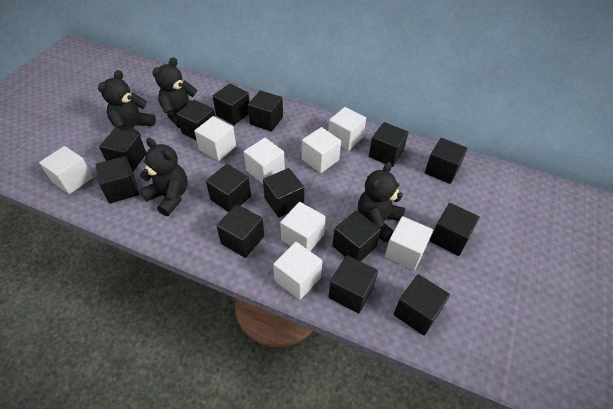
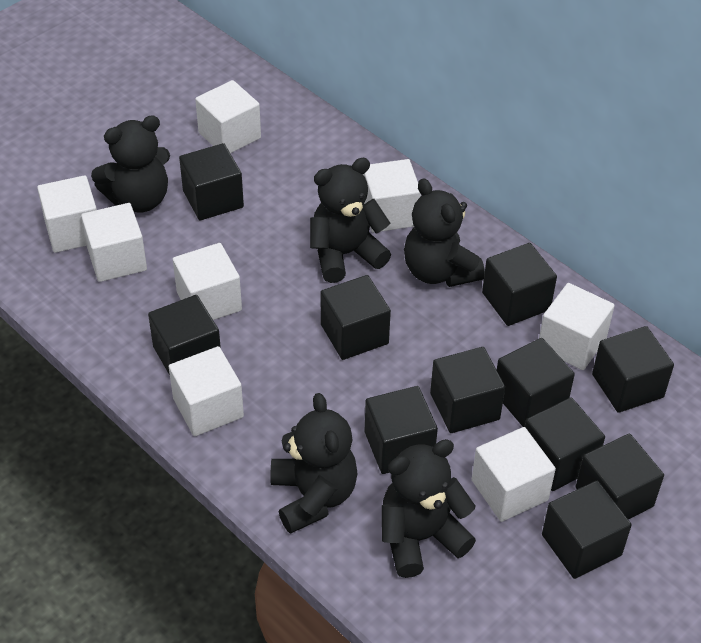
black cube: 14 -> 11
black teddy bear: 4 -> 5

